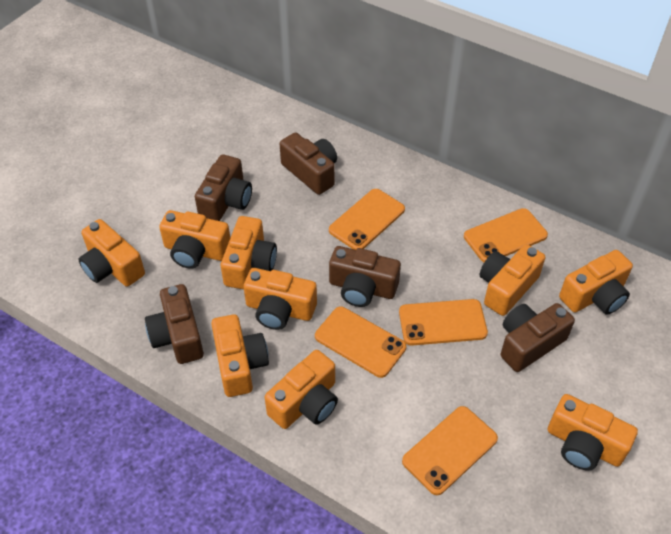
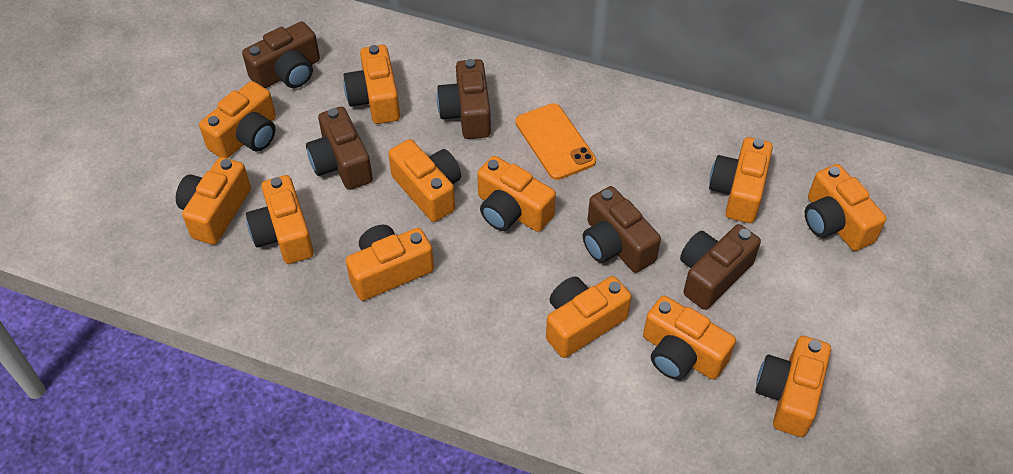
orange camera: 9 -> 12
orange phone: 5 -> 1

